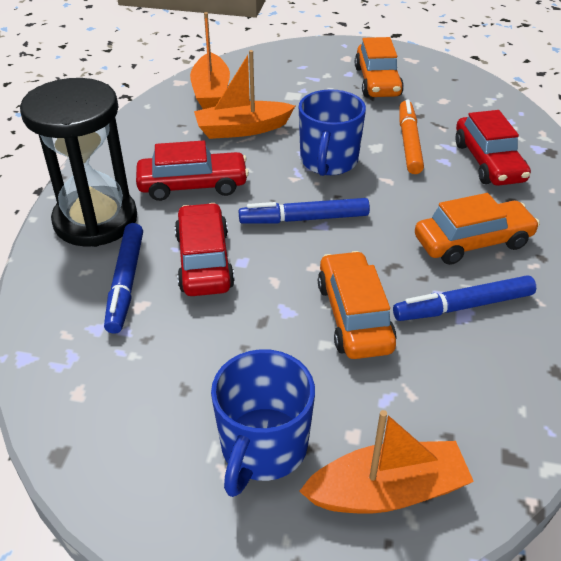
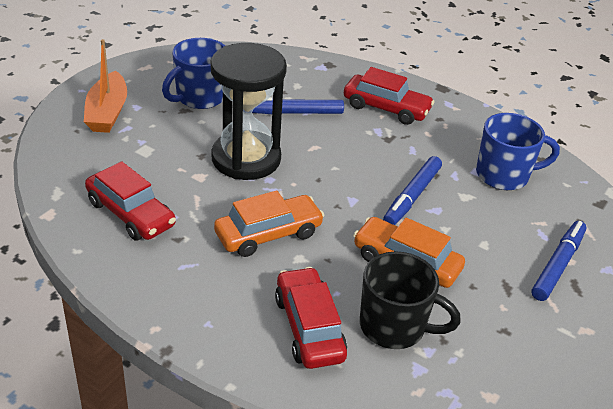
black mug: 0 -> 1
orange boat: 3 -> 1
orange car: 3 -> 2
orange marker: 1 -> 0

